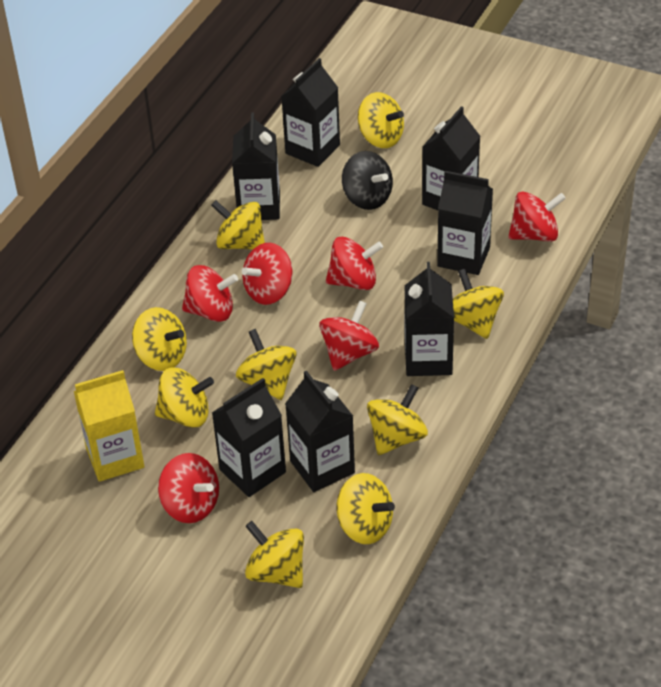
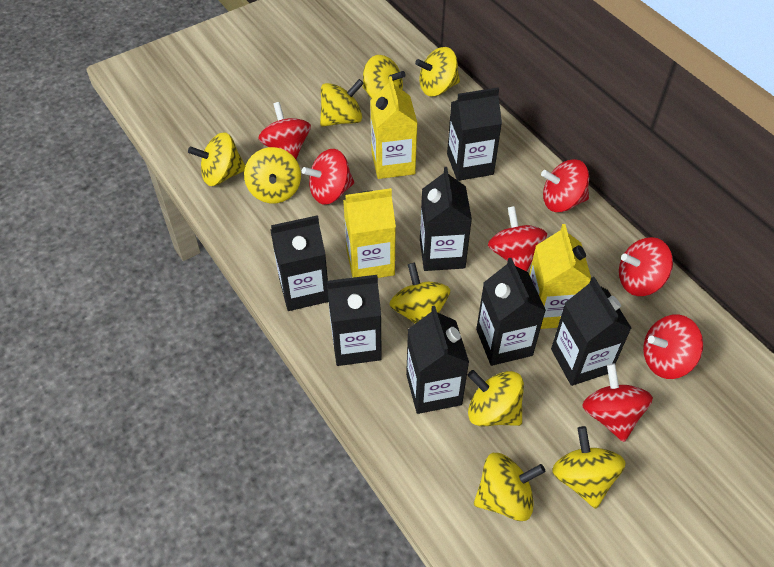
black spinning top: 1 -> 0
red spinning top: 6 -> 7
yellow carton: 1 -> 3

